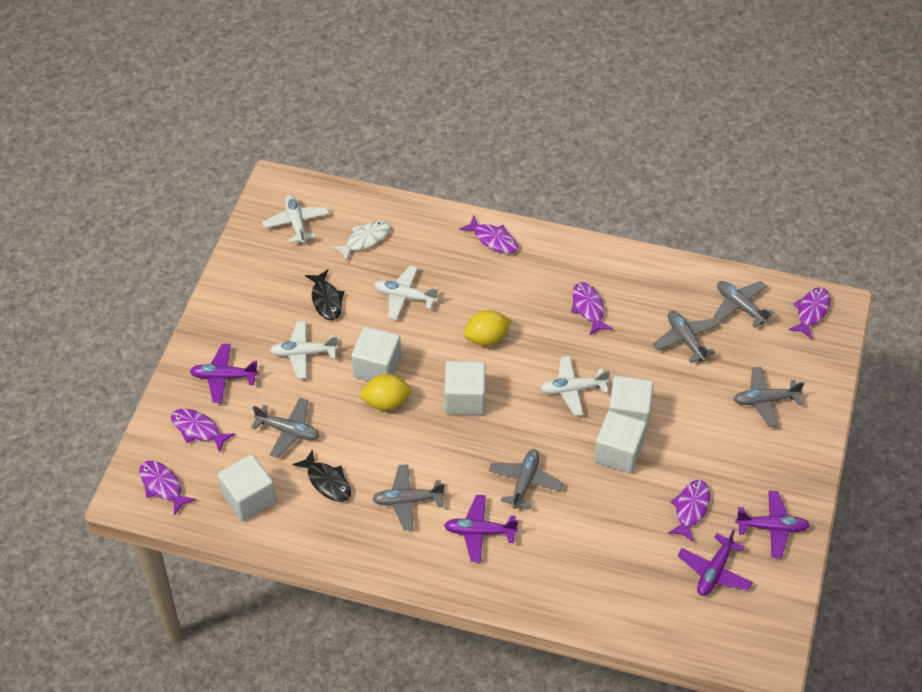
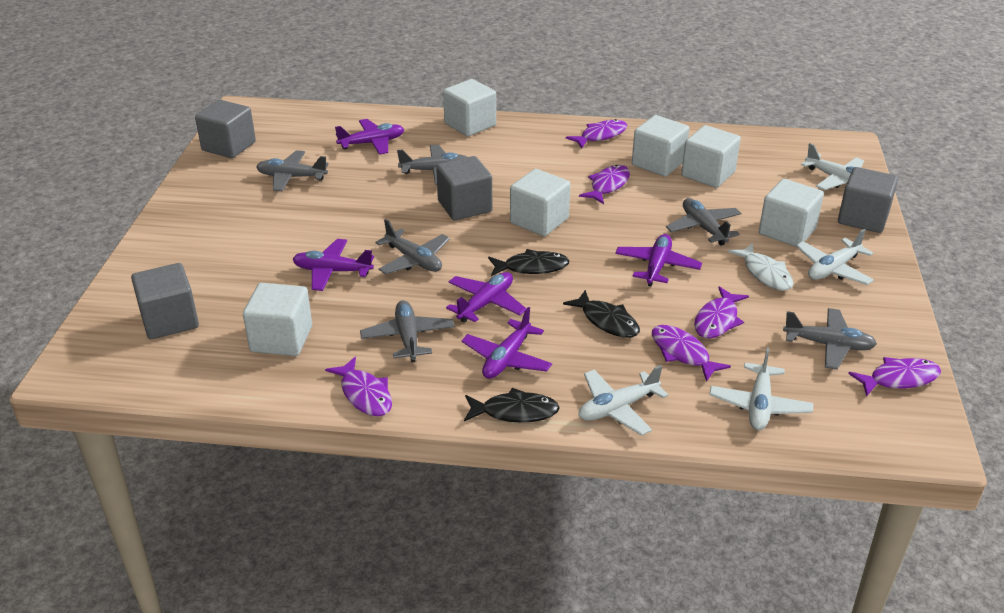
black fish: 2 -> 3
grey cube: 0 -> 4
purple plane: 4 -> 5
white cube: 5 -> 6
yellow lemon: 2 -> 0

